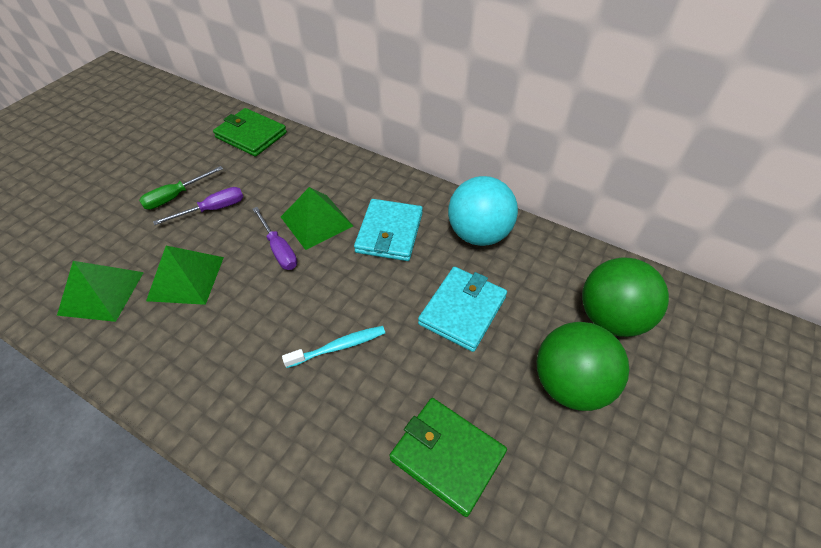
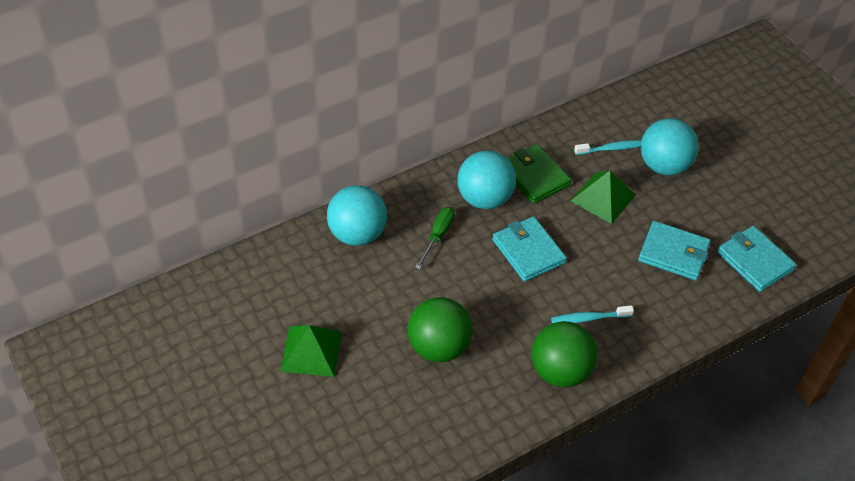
green pyramid: 3 -> 2
green wallet: 2 -> 1
purple screwdriver: 2 -> 0
turquoise ball: 1 -> 3
turquoise toothbrush: 1 -> 2
turquoise wallet: 2 -> 3

